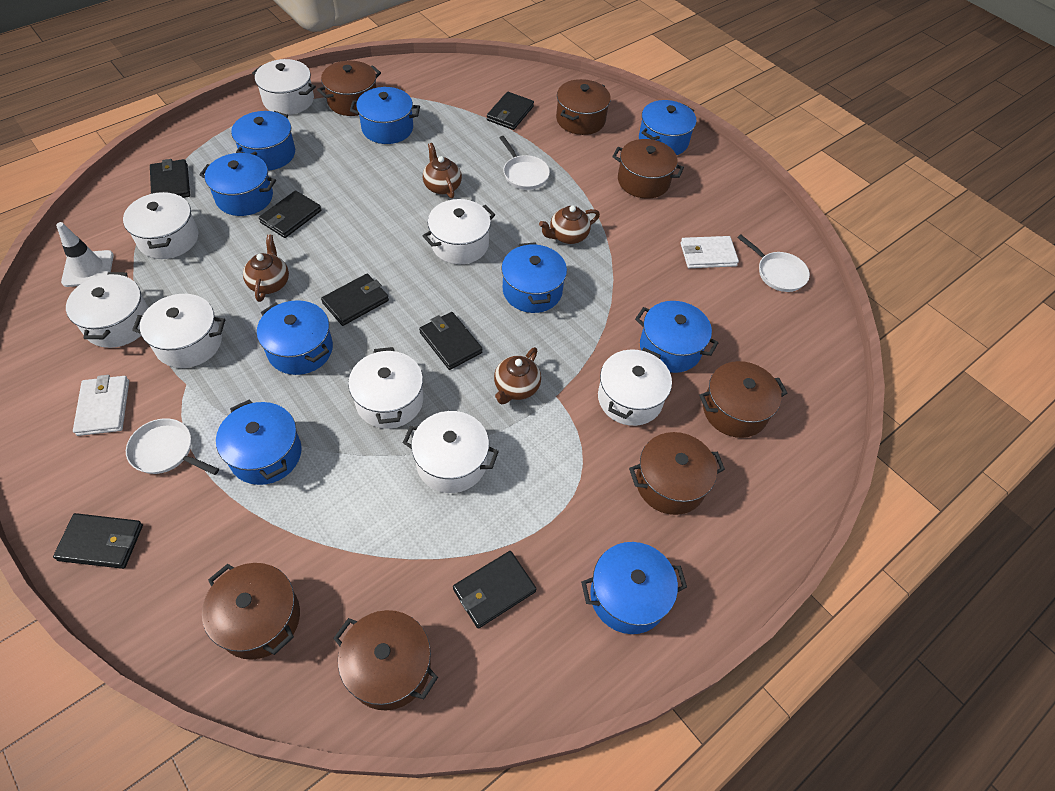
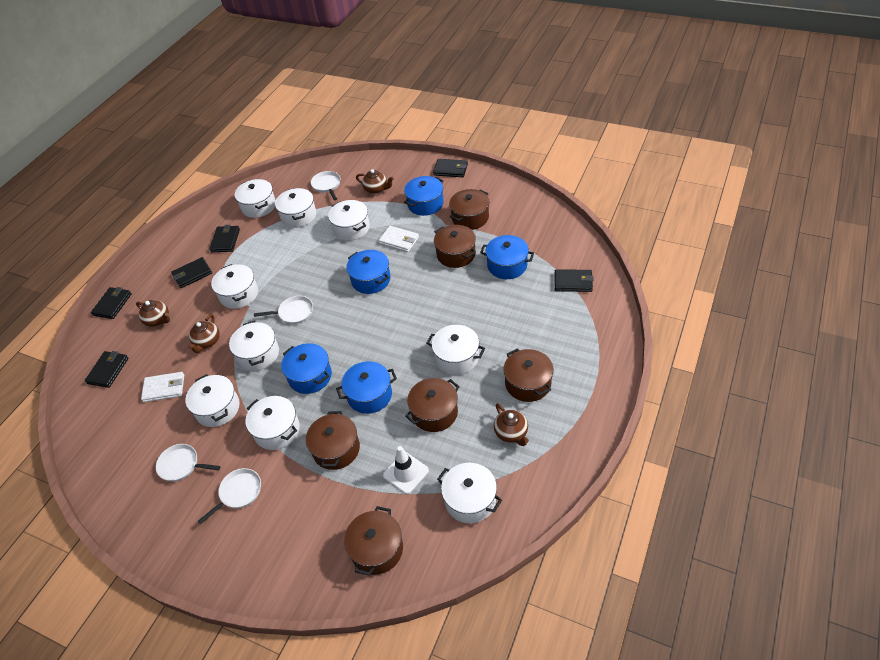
black wallet: 7 -> 6
blue pot: 9 -> 5
brown pot: 7 -> 6
white pan: 3 -> 4
white pot: 8 -> 9

